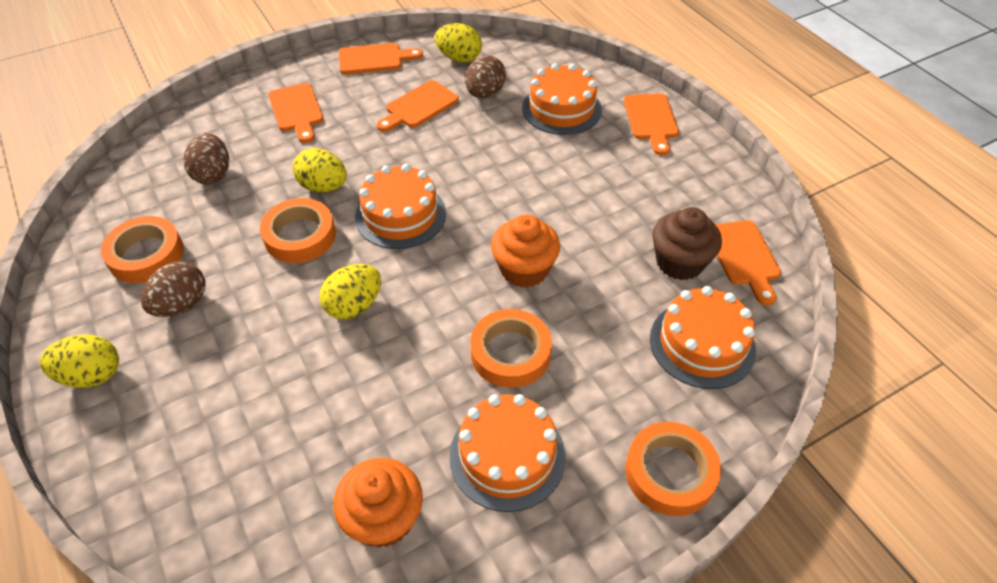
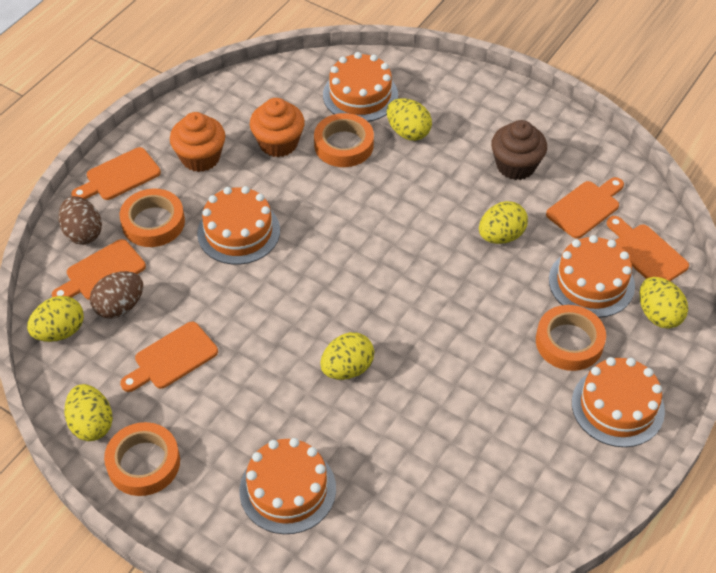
brown egg: 3 -> 2
orange cake: 4 -> 5
yellow egg: 4 -> 6

